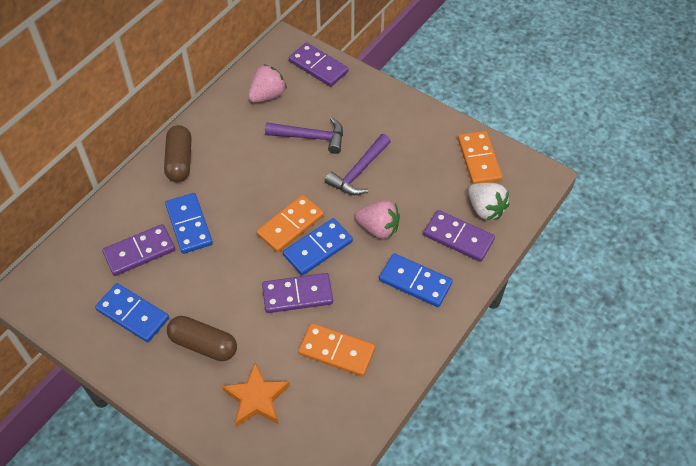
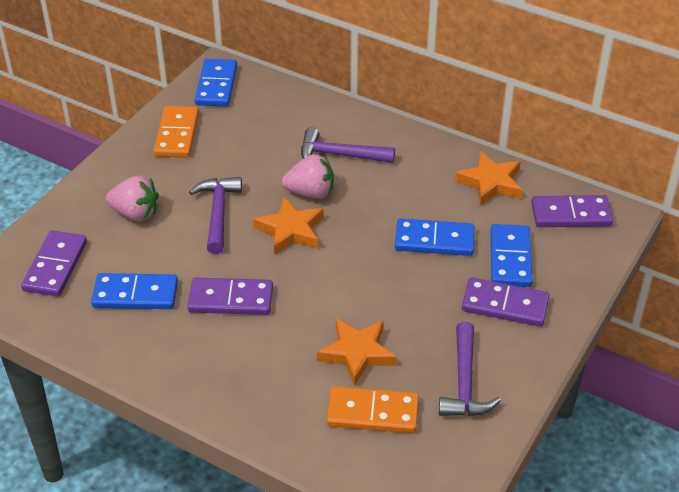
brown capsule: 2 -> 0
orange domino: 3 -> 2
orange star: 1 -> 3
purple hammer: 2 -> 3
white strawberry: 1 -> 0

